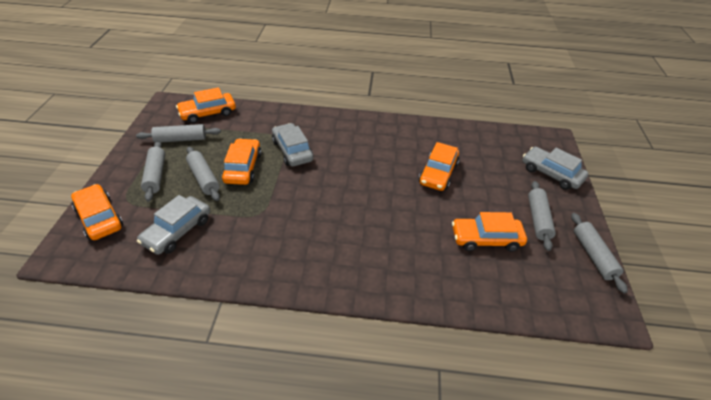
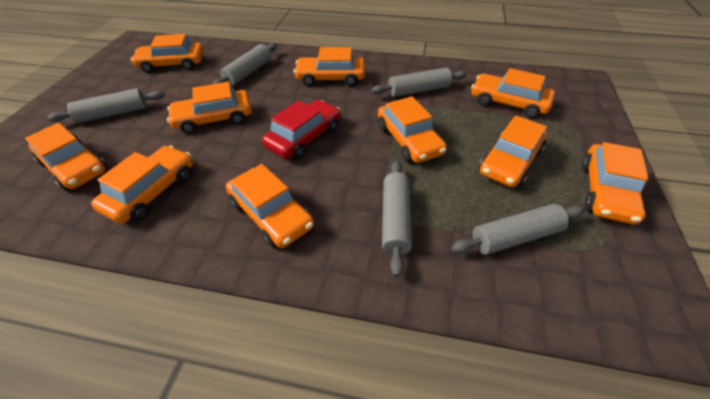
grey car: 3 -> 0
orange car: 5 -> 10
red car: 0 -> 1

